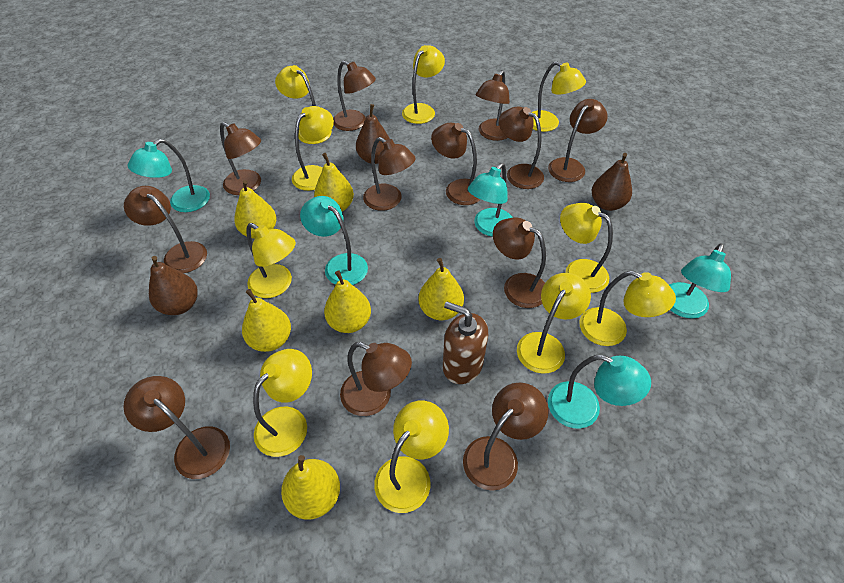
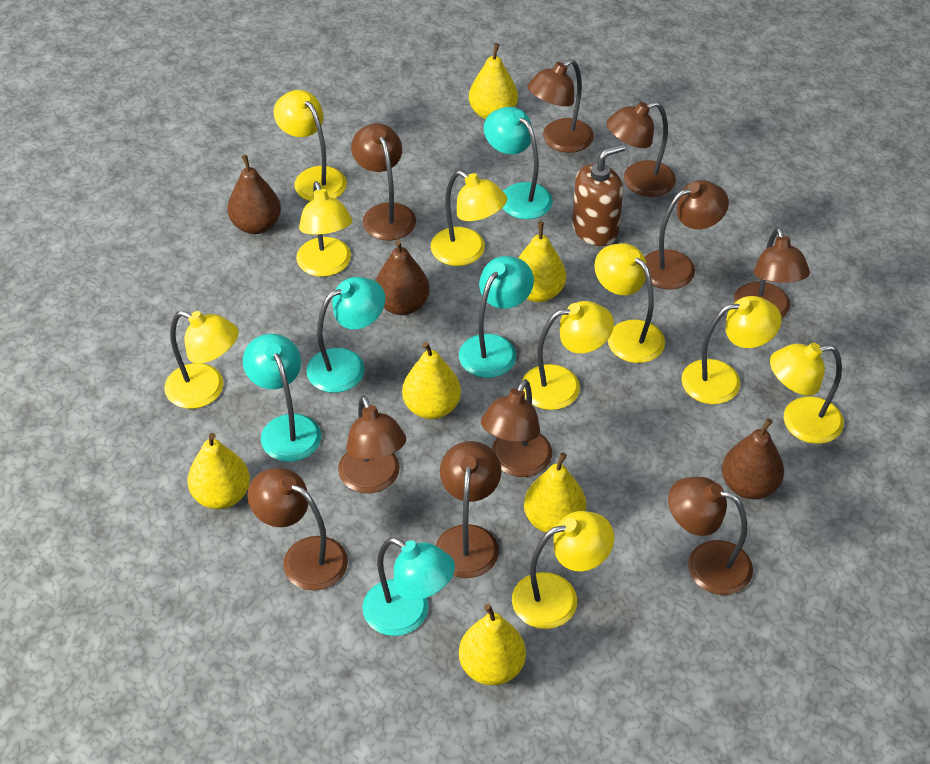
brown lamp: 12 -> 10
yellow lamp: 10 -> 9

